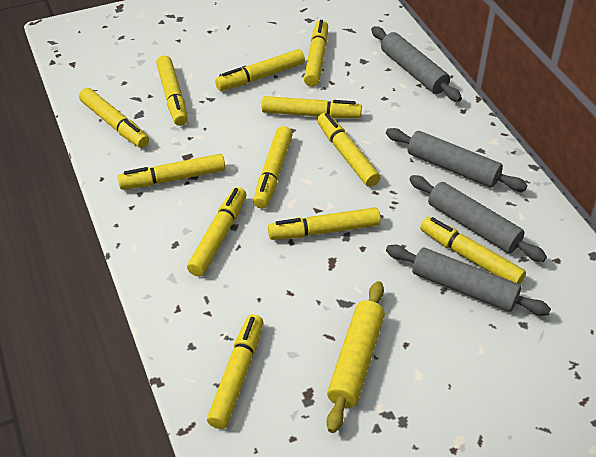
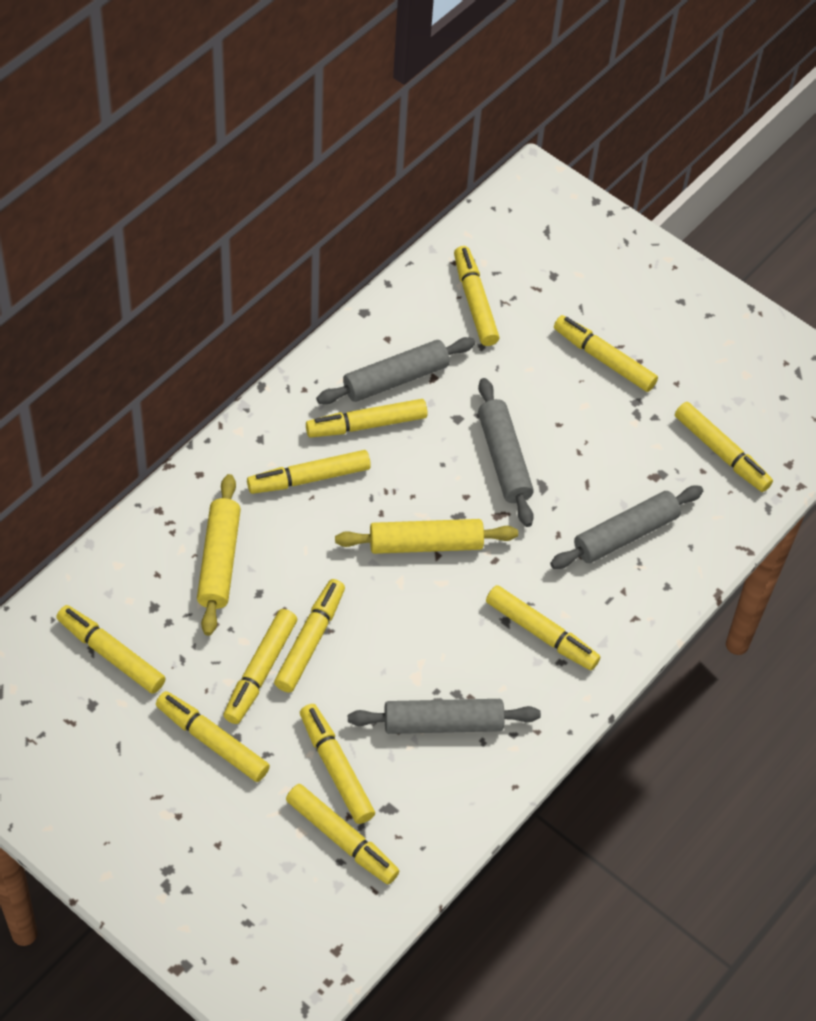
yellow rolling pin: 1 -> 2

